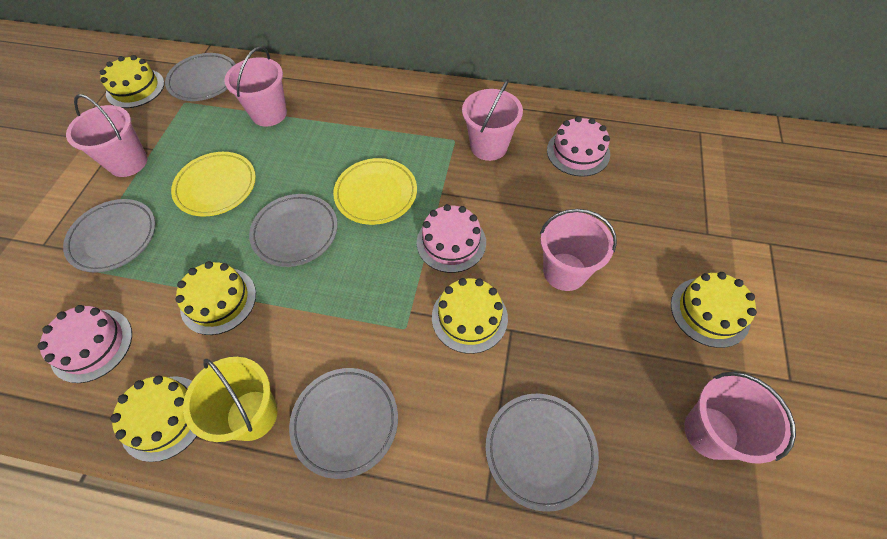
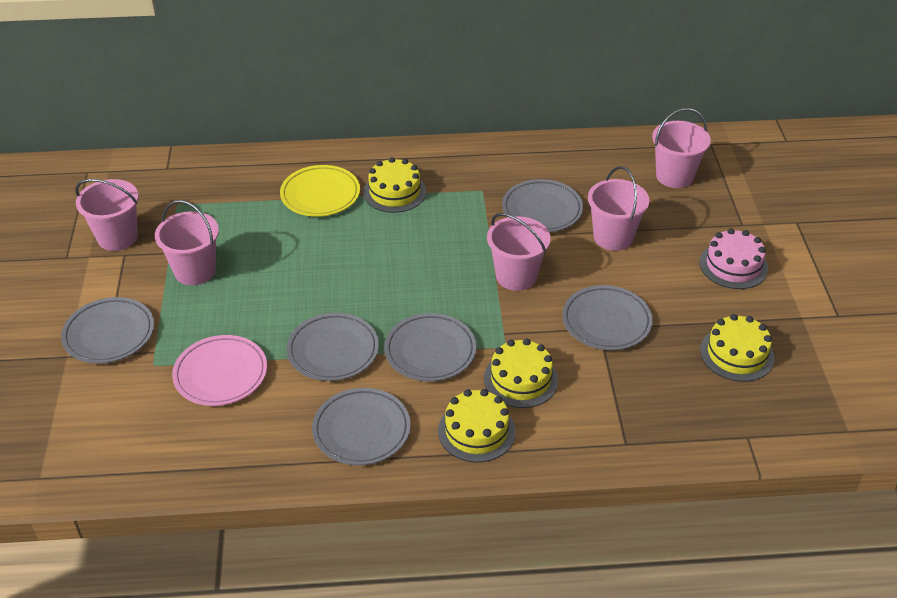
grey plate: 5 -> 6
pink cake: 3 -> 1
pink plate: 0 -> 1
yellow bucket: 1 -> 0
yellow cake: 5 -> 4
yellow plate: 2 -> 1

